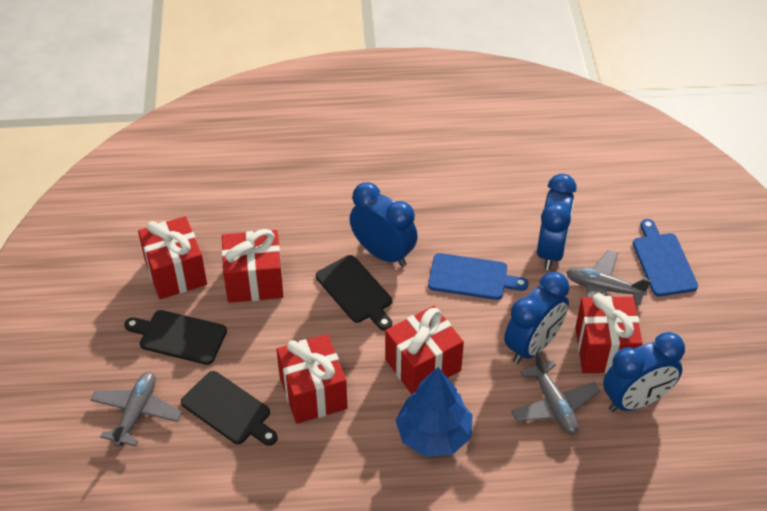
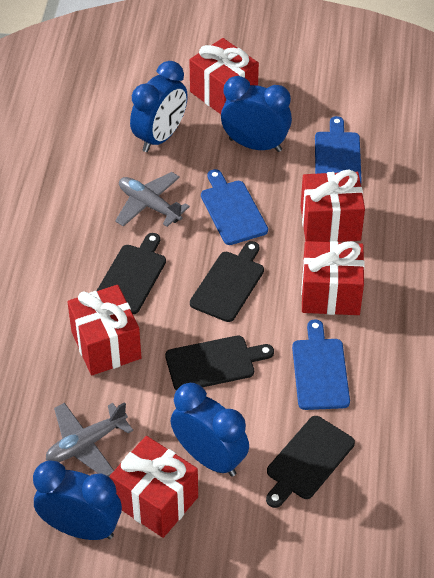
black cutting board: 3 -> 4
blue cutting board: 2 -> 3
blue tree: 1 -> 0
grey plane: 3 -> 2

